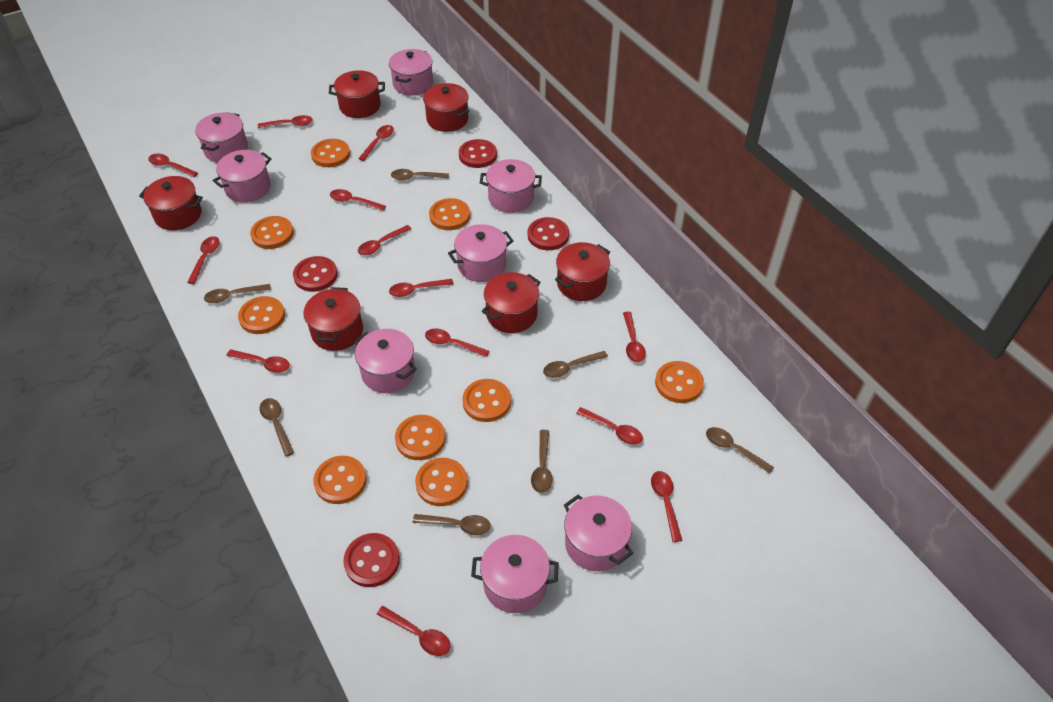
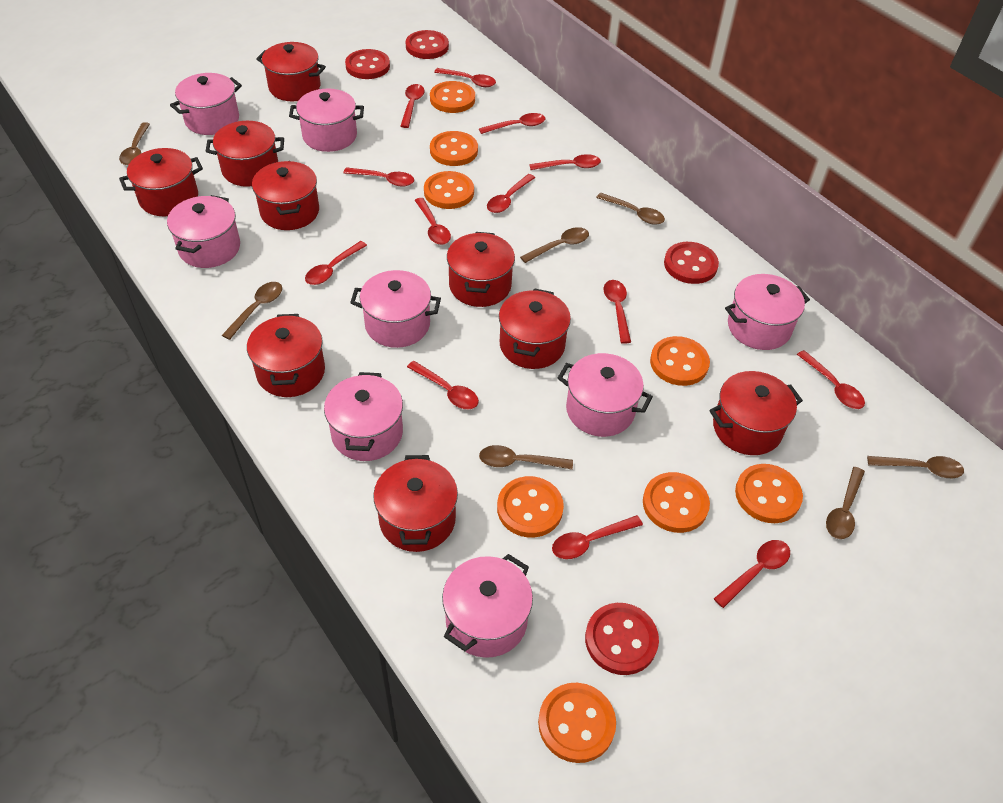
orange button: 9 -> 8
red pot: 6 -> 9

